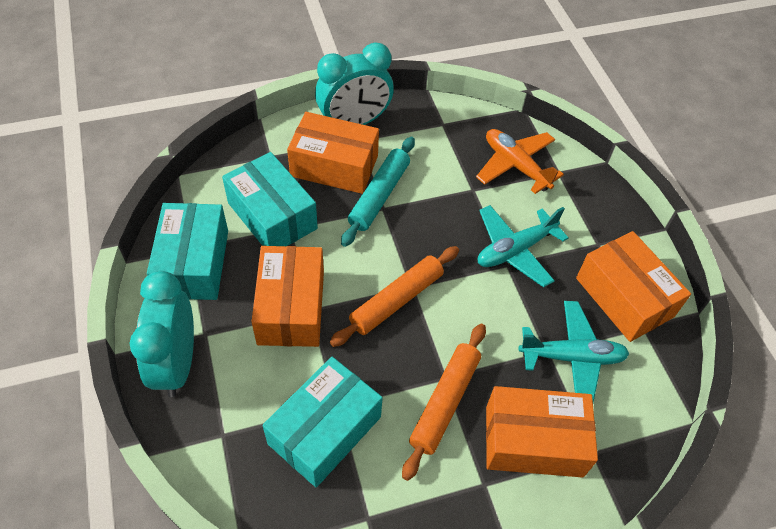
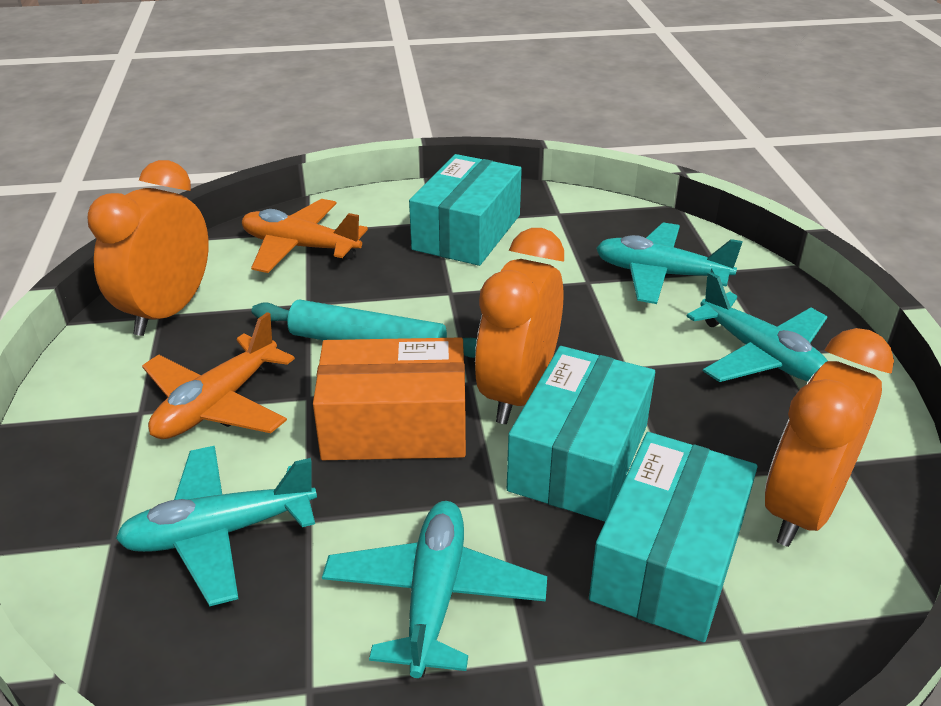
orange box: 4 -> 1
orange clock: 0 -> 3
orange plane: 1 -> 2
orange rolling pin: 2 -> 0
turquoise clock: 2 -> 0
turquoise plane: 2 -> 4

